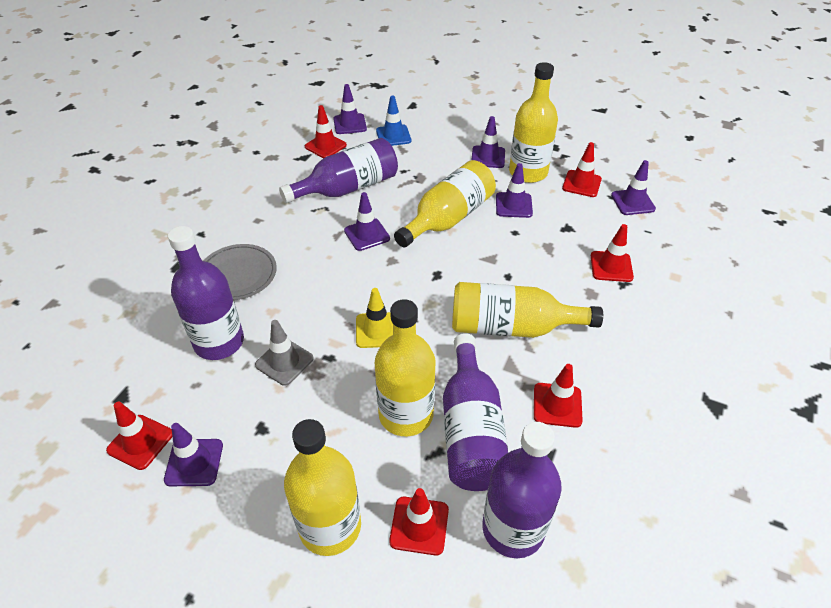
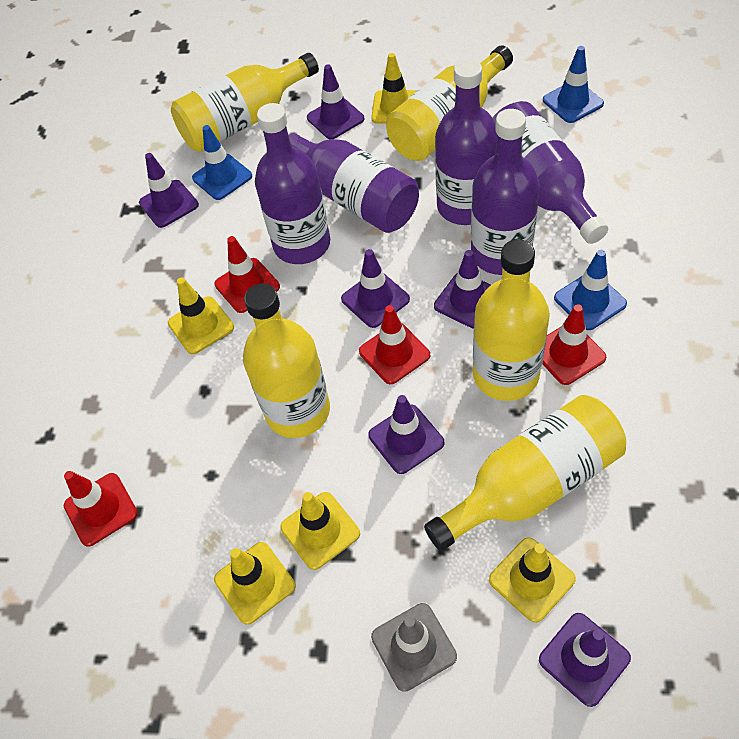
blue traffic cone: 1 -> 3
grey plate: 1 -> 0
purple bottle: 4 -> 5
red traffic cone: 6 -> 4
yellow traffic cone: 1 -> 5

